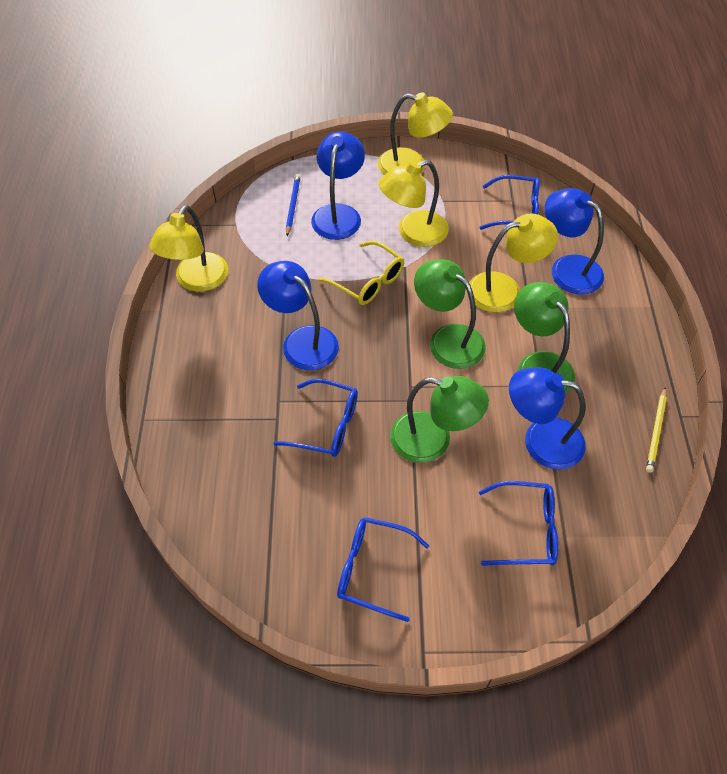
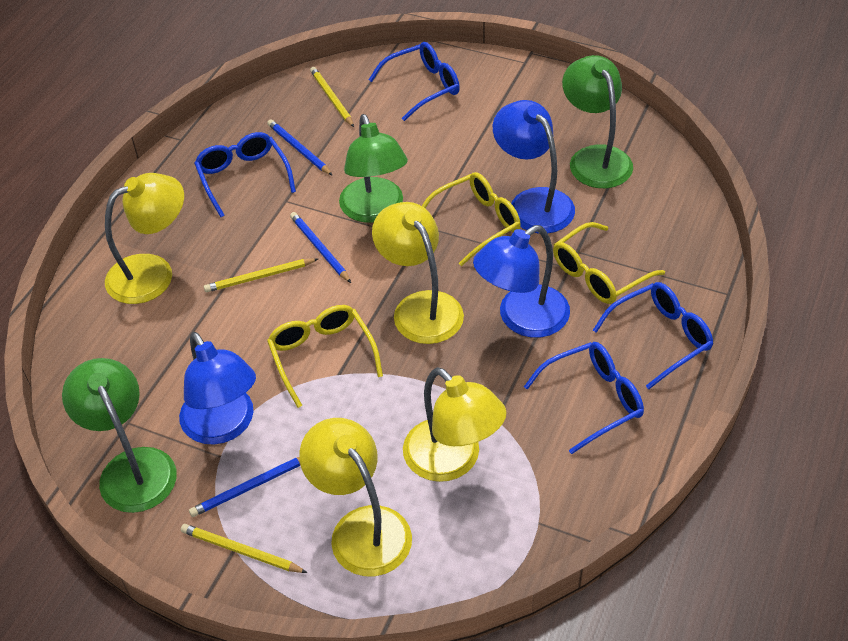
blue lamp: 4 -> 3
blue pencil: 1 -> 3
yellow glasses: 1 -> 3
yellow pencil: 1 -> 3

